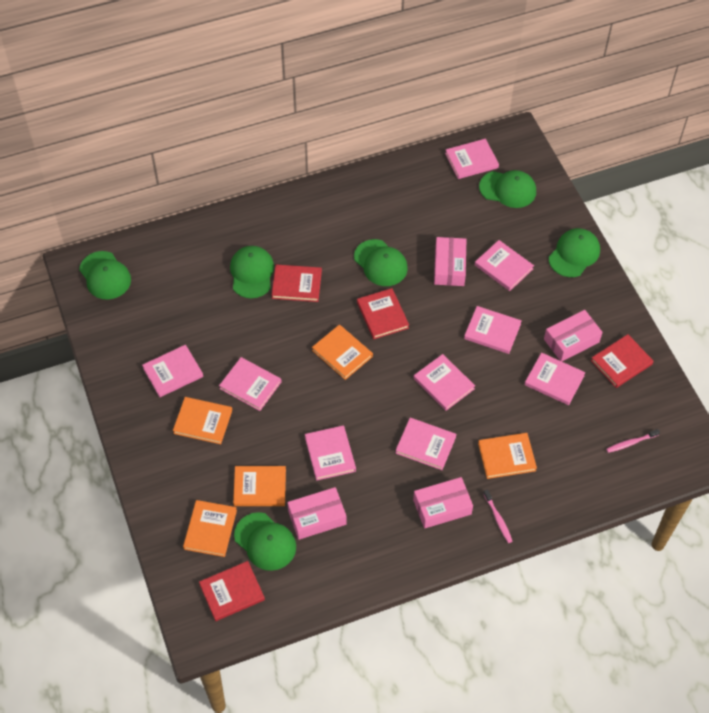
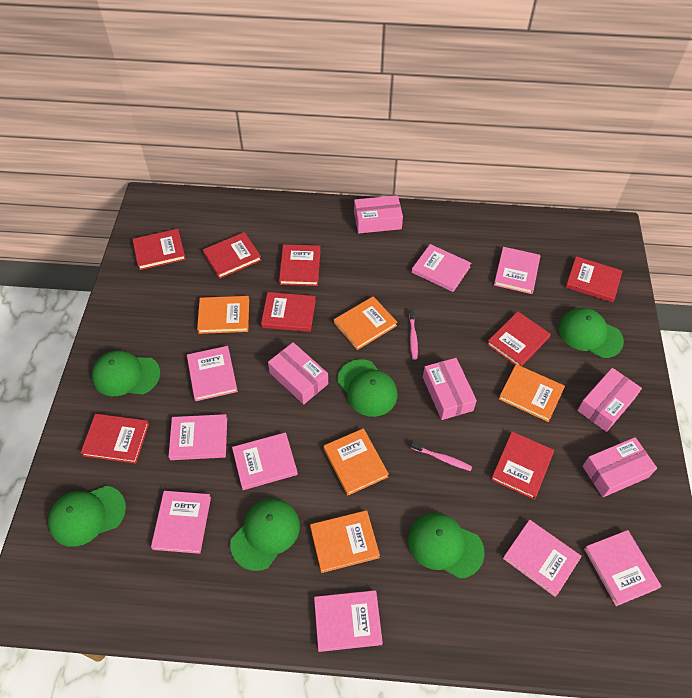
pink box: 4 -> 5
red book: 4 -> 8

